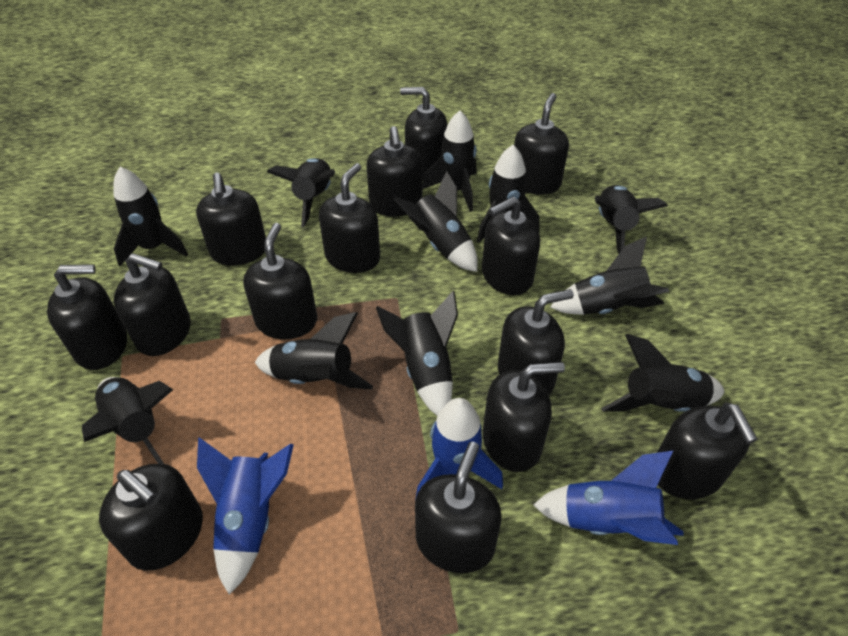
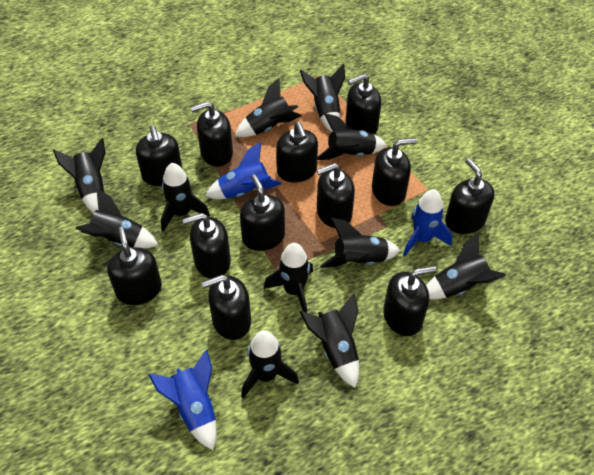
black soap dispenser: 14 -> 12

